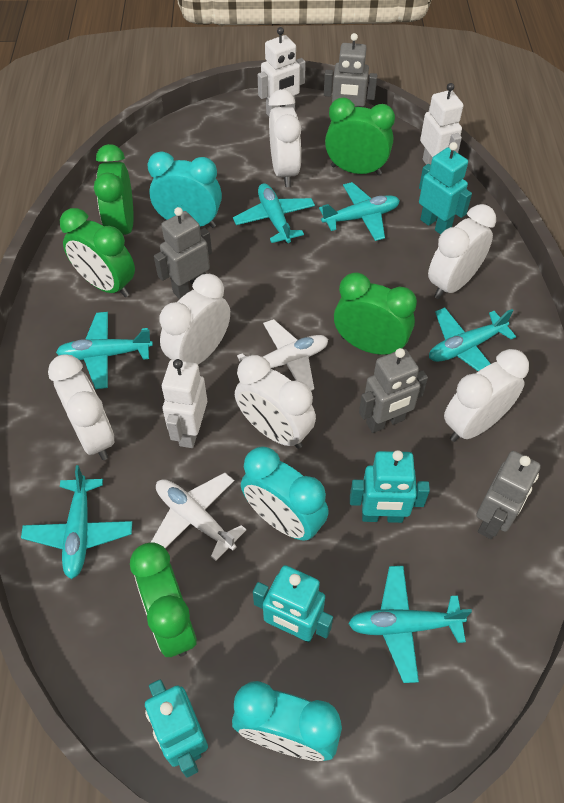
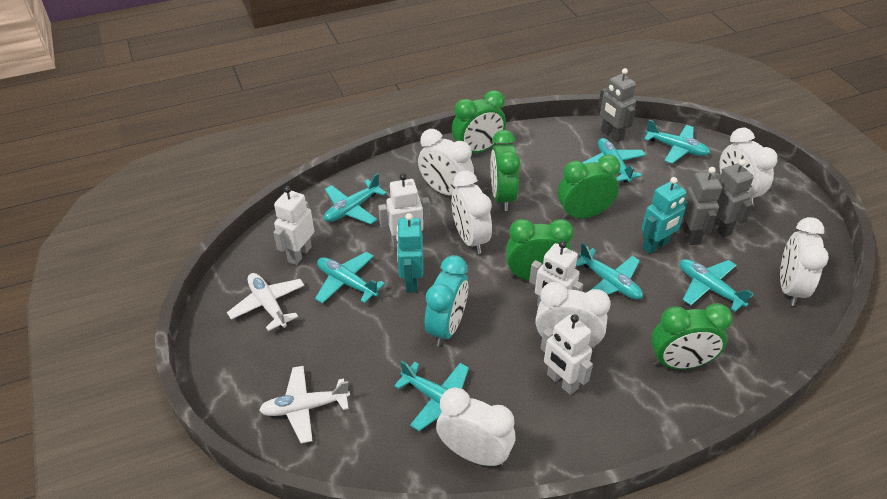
grey robot: 4 -> 3
turquoise clock: 3 -> 1
turquoise plane: 6 -> 7
turquoise robot: 4 -> 2
white robot: 3 -> 4

